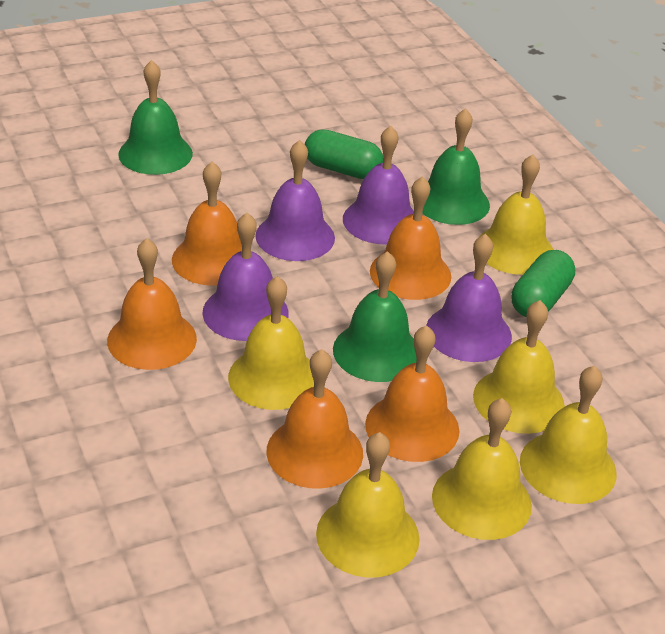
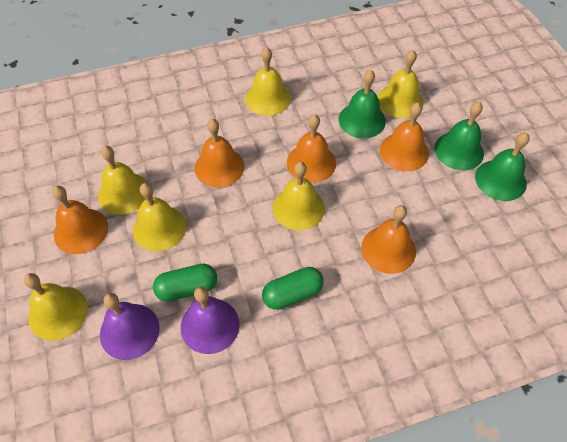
purple bell: 4 -> 2

